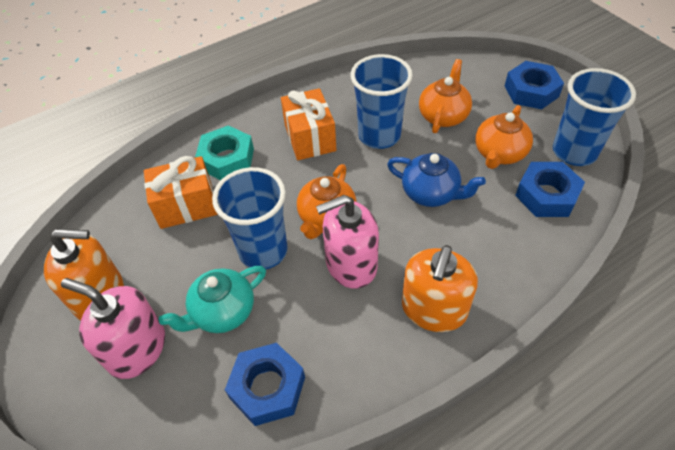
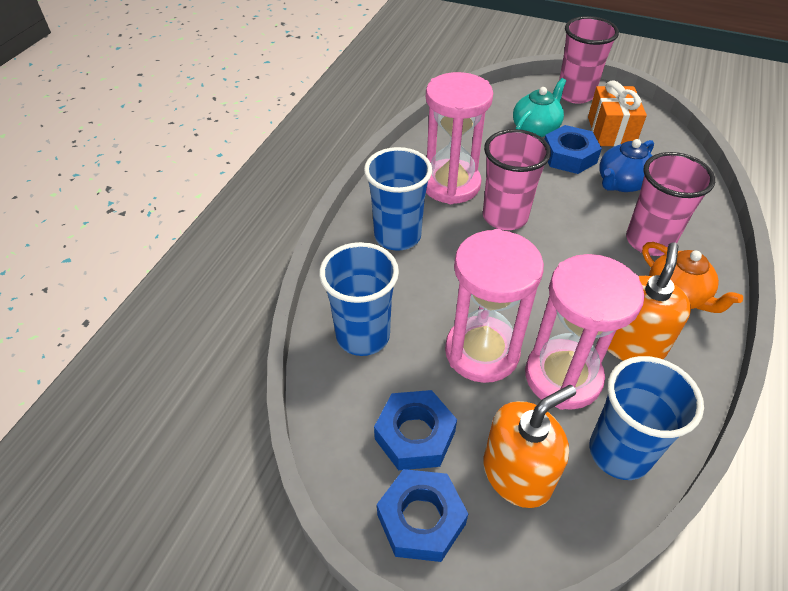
orange gift: 2 -> 1
orange teapot: 3 -> 1
pink cup: 0 -> 3
pink hourglass: 0 -> 3
pink soap dispenser: 2 -> 0
turquoise nut: 1 -> 0

